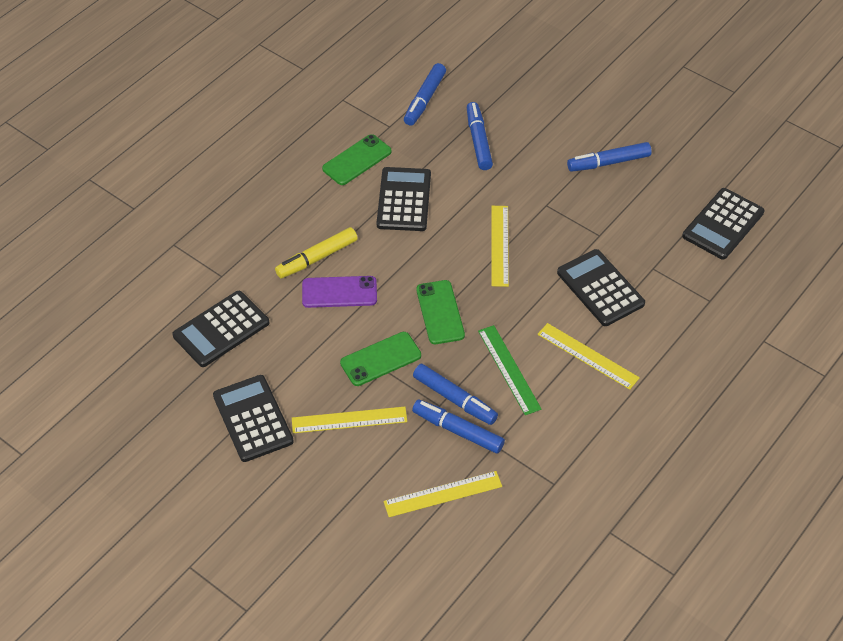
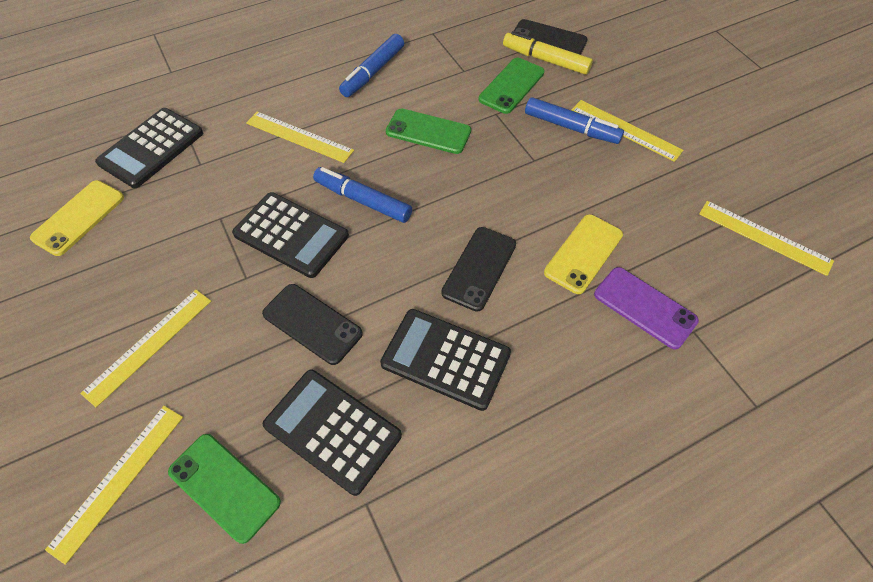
black calculator: 5 -> 4
black phone: 0 -> 3
blue marker: 5 -> 3
green ruler: 1 -> 0
yellow phone: 0 -> 2
yellow ruler: 4 -> 5

